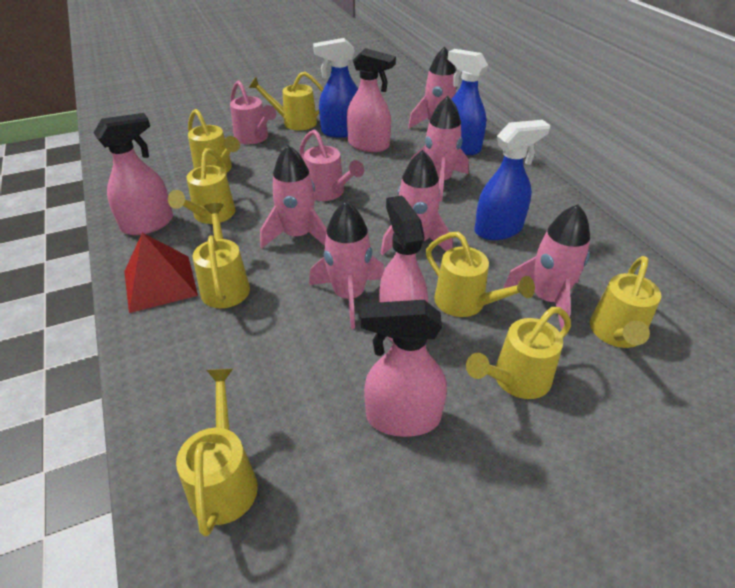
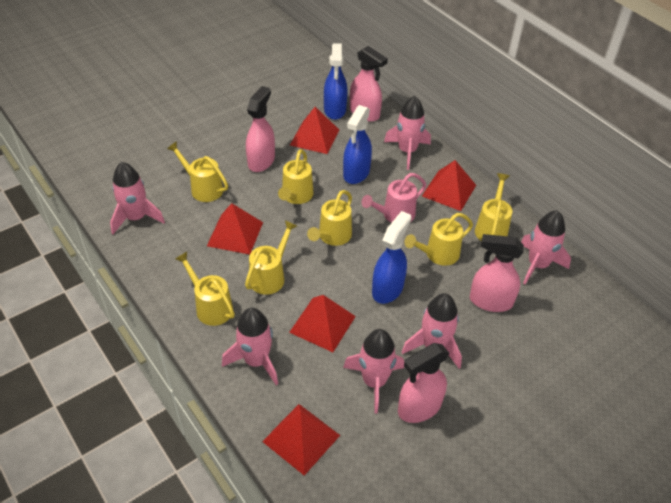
pink watering can: 2 -> 1
red pyramid: 1 -> 5
yellow watering can: 8 -> 7

